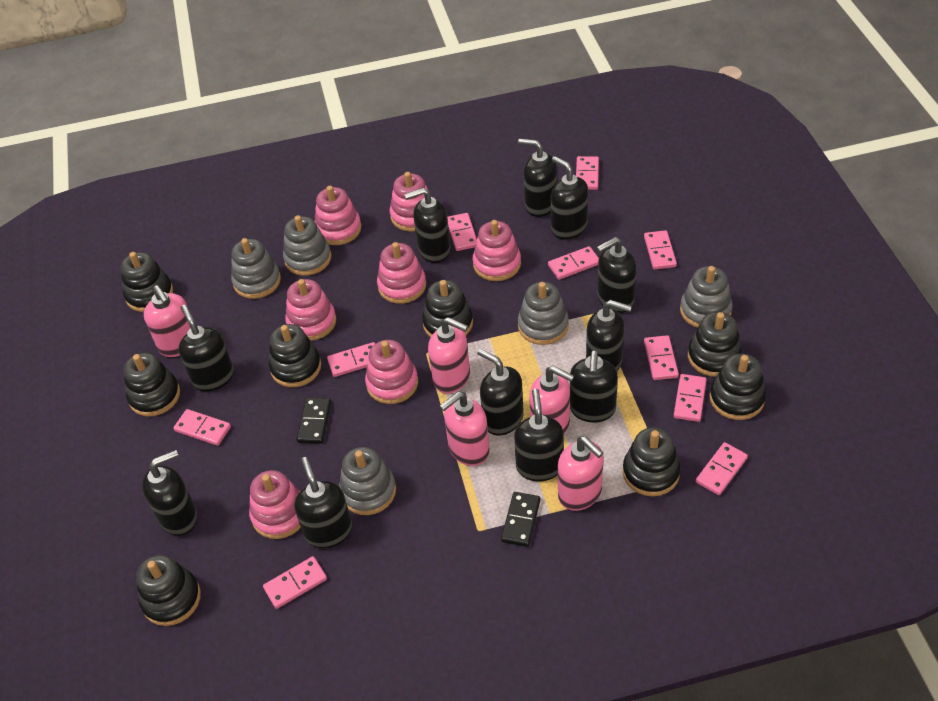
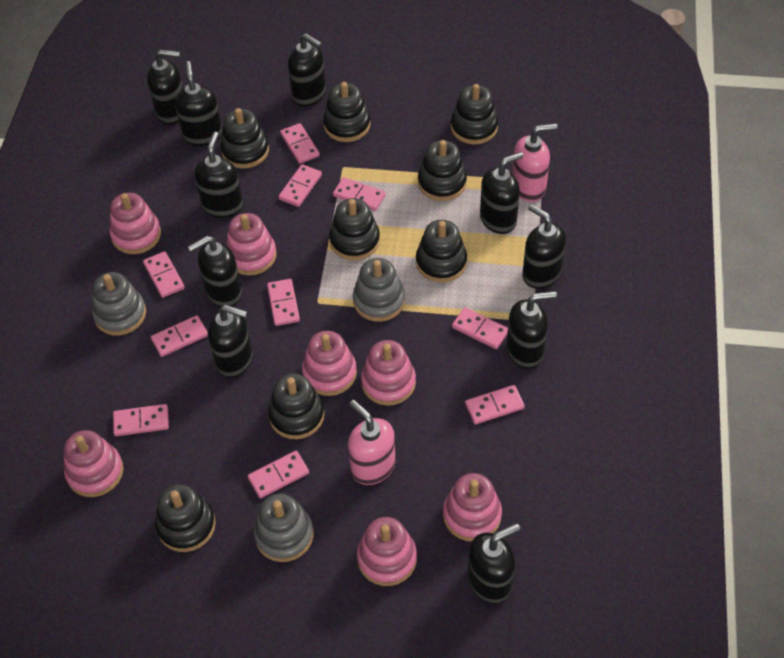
black domino: 2 -> 0
black soap dispenser: 11 -> 10
grey stacking toy: 5 -> 3
pink soap dispenser: 5 -> 2

